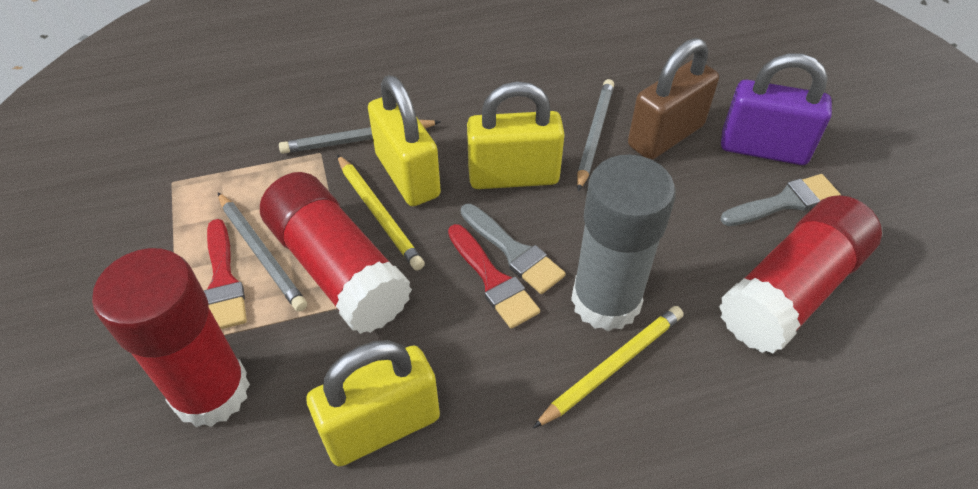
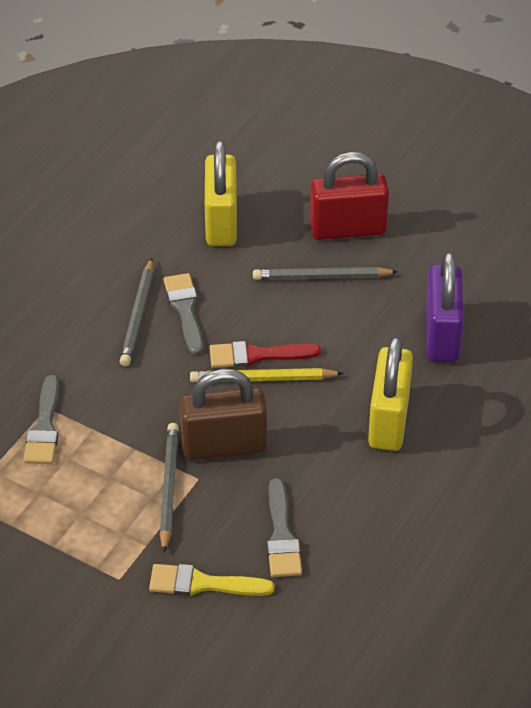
grey brush: 2 -> 3
grey glue stick: 1 -> 0
red brush: 2 -> 1
red glue stick: 3 -> 0
red padlock: 0 -> 1
yellow brush: 0 -> 1
yellow padlock: 3 -> 2
yellow pencil: 2 -> 1

